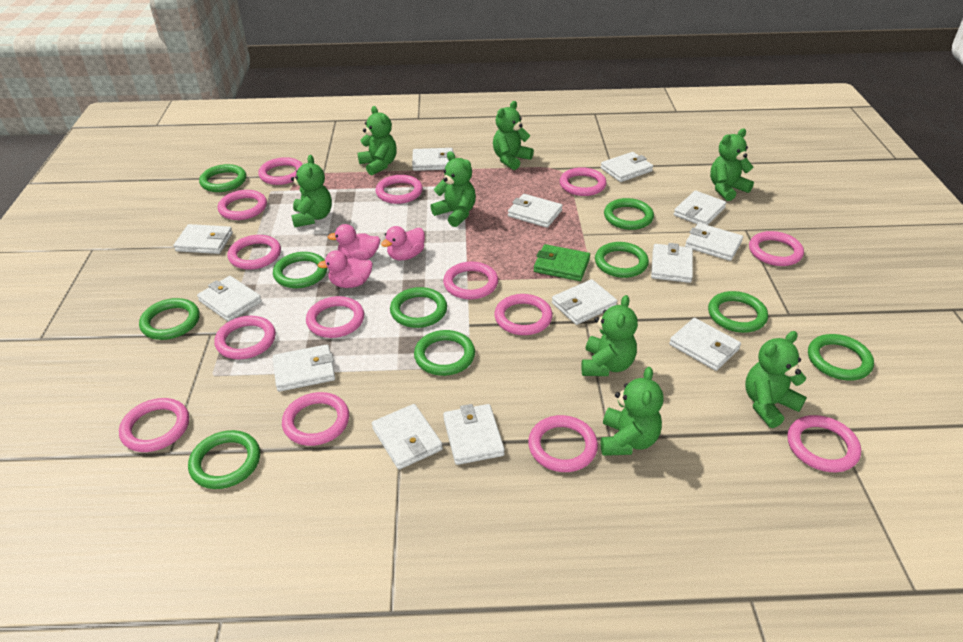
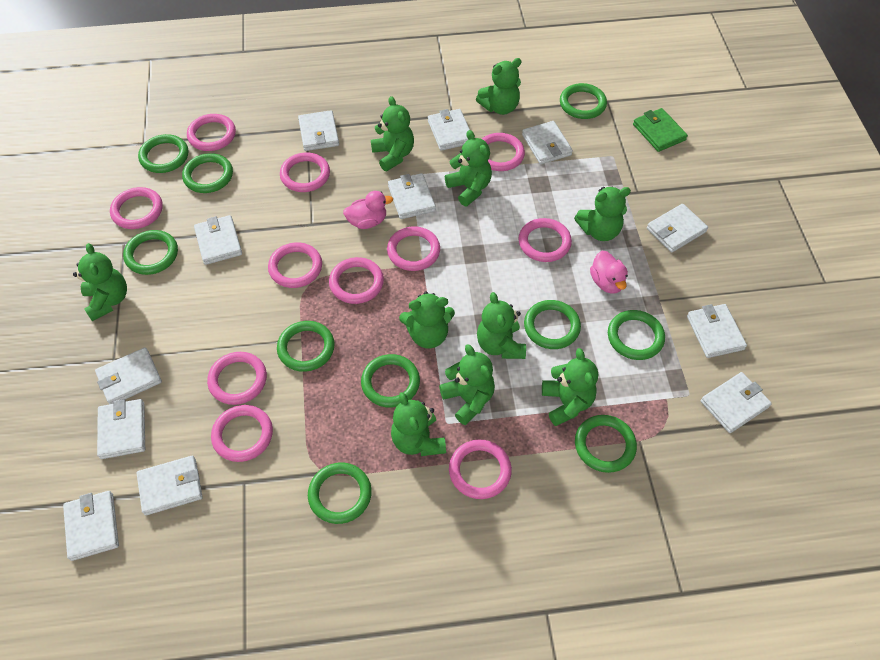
green teddy bear: 8 -> 10
pink duck: 3 -> 2
pink ring: 14 -> 11
white wallet: 13 -> 12

